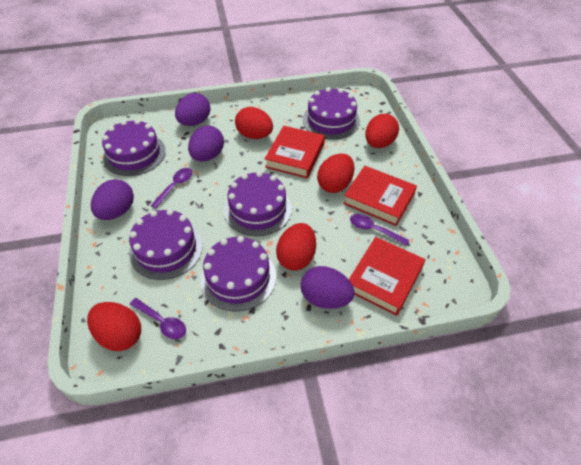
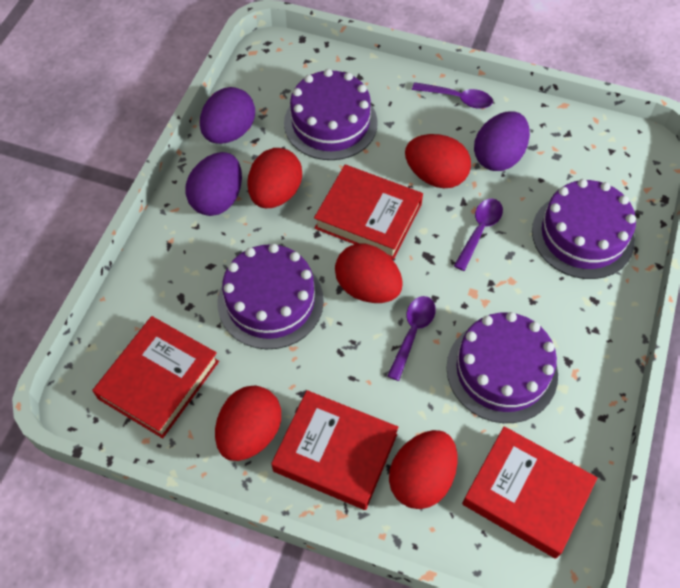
purple cake: 5 -> 4
purple egg: 4 -> 3
red book: 3 -> 4

